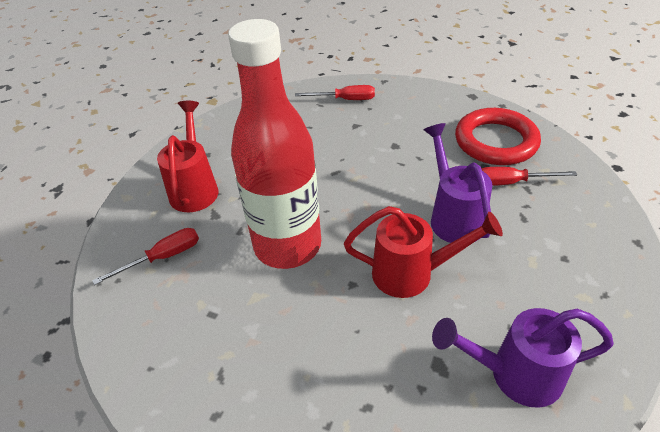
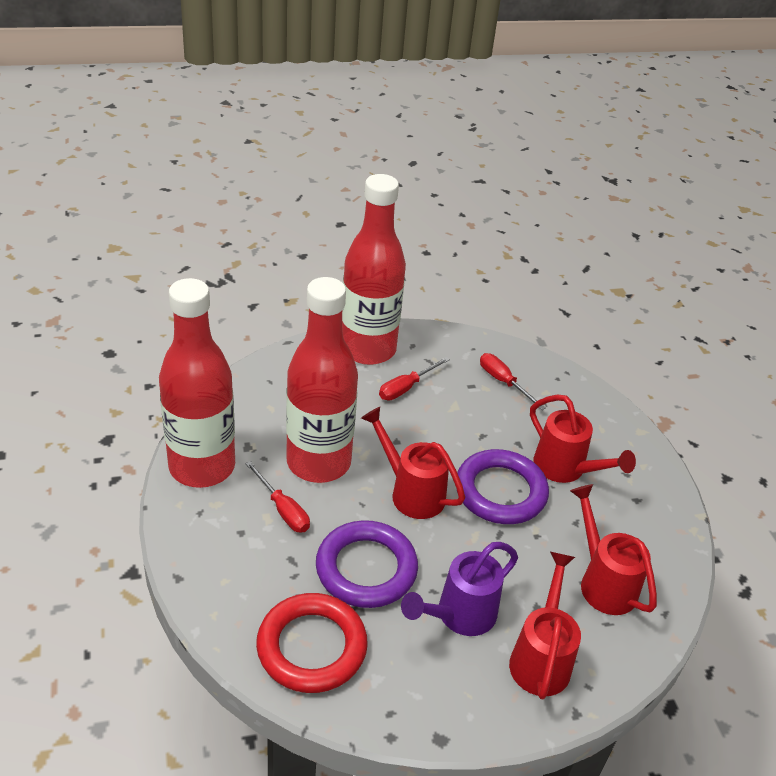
purple ring: 0 -> 2
purple watering can: 2 -> 1
red bottle: 1 -> 3
red watering can: 2 -> 4

